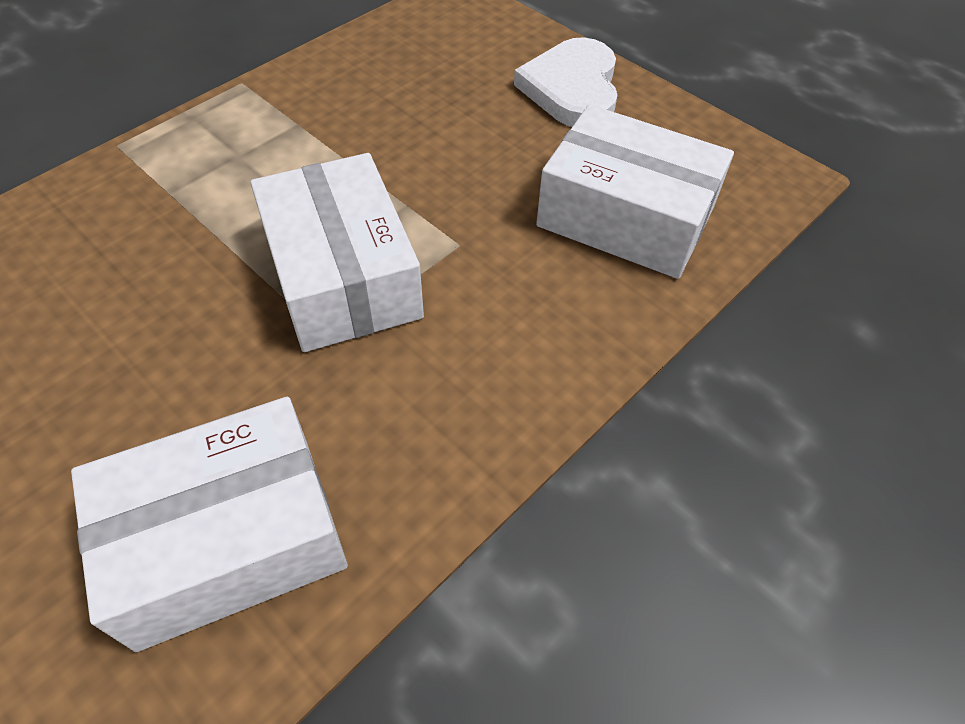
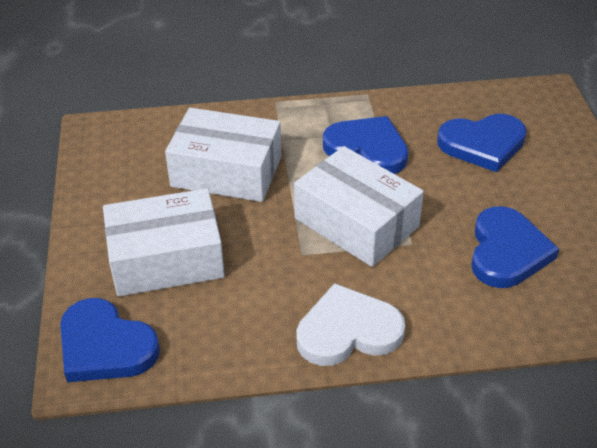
blue heart: 0 -> 4

